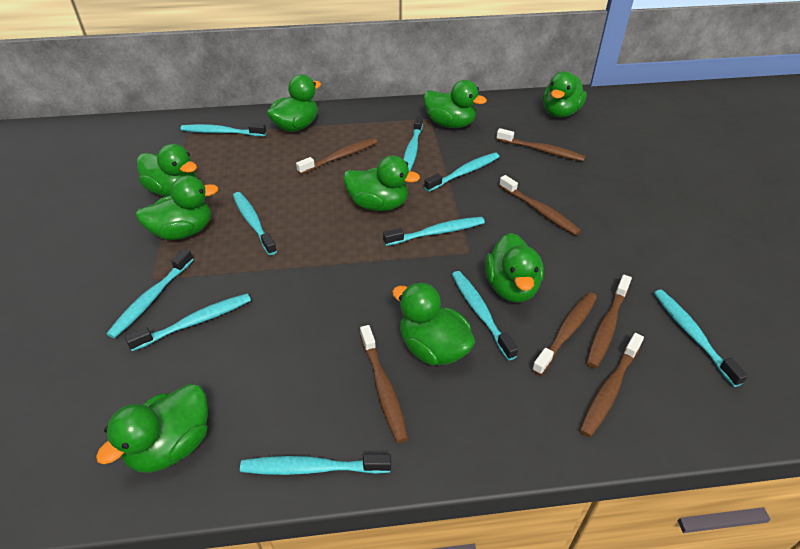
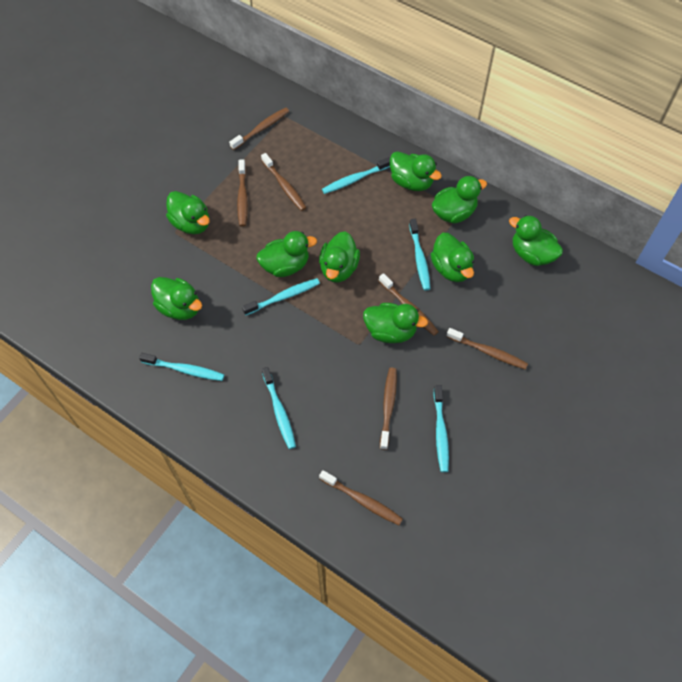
turquoise toothbrush: 10 -> 6

